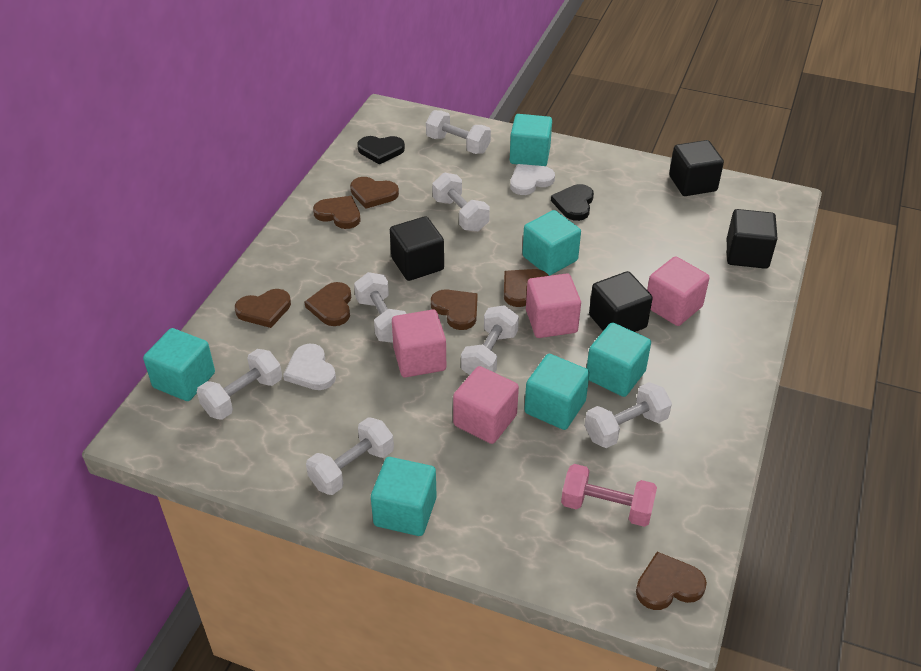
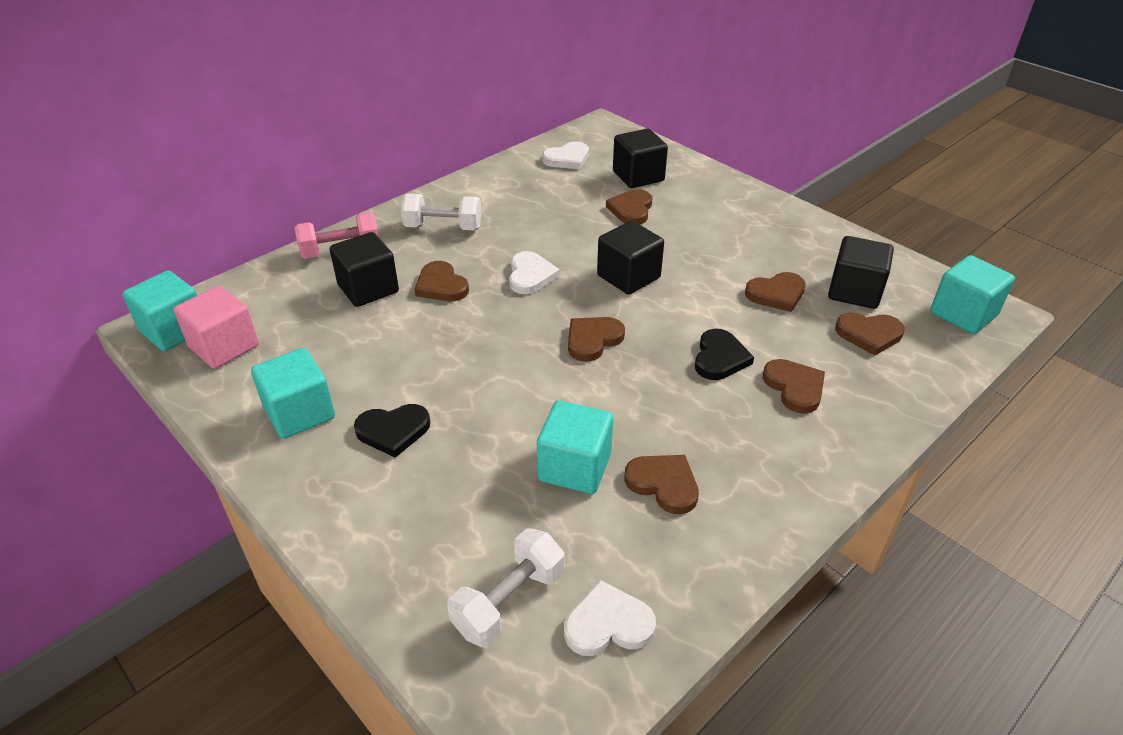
pink cube: 4 -> 1
turquoise cube: 6 -> 4
white dumbbell: 7 -> 2
white heart: 2 -> 3

